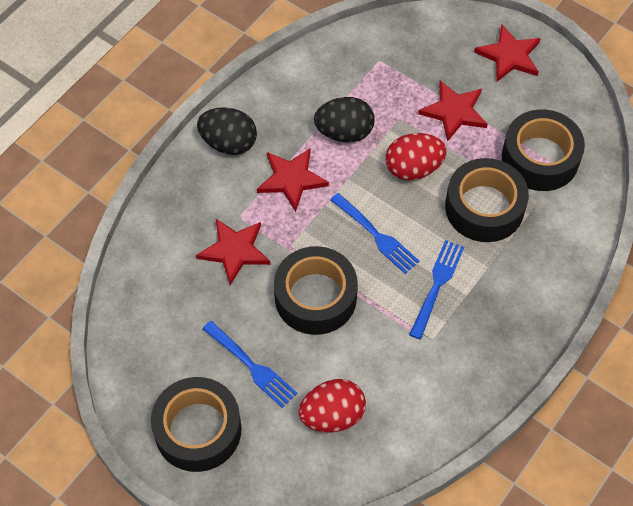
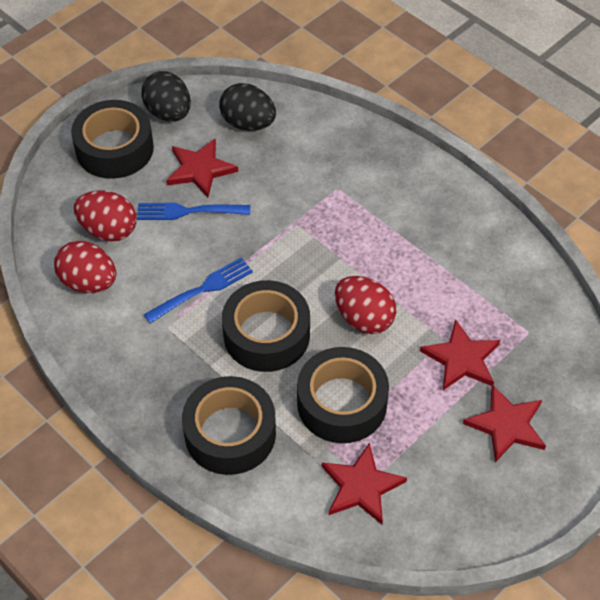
blue fork: 3 -> 2
red egg: 2 -> 3

